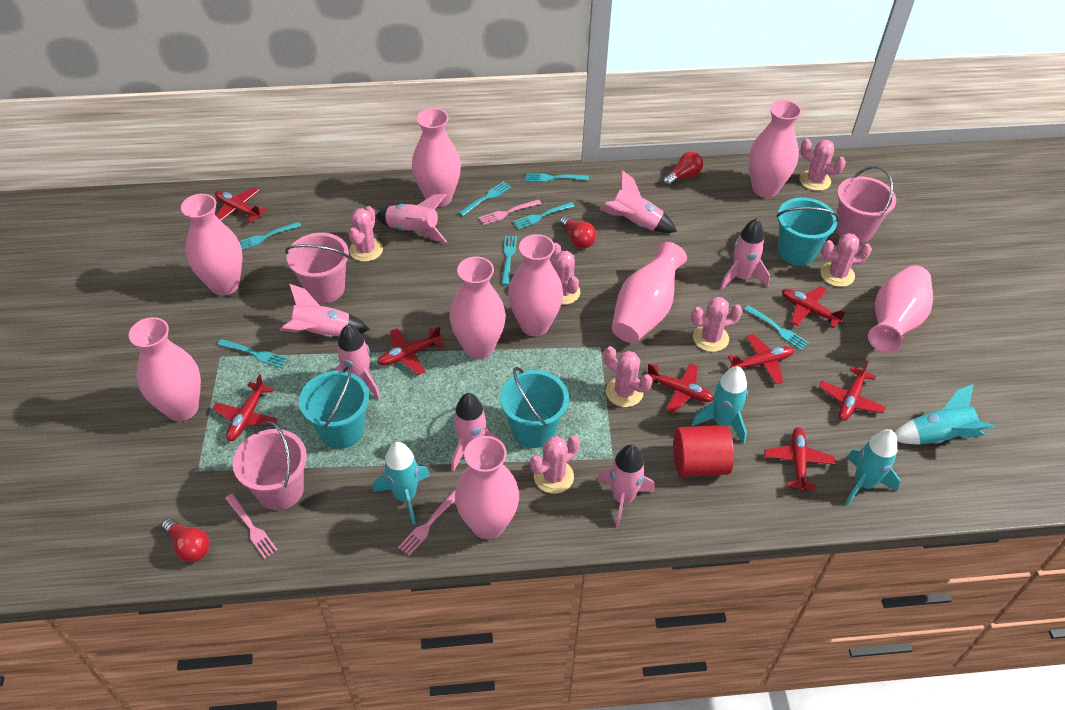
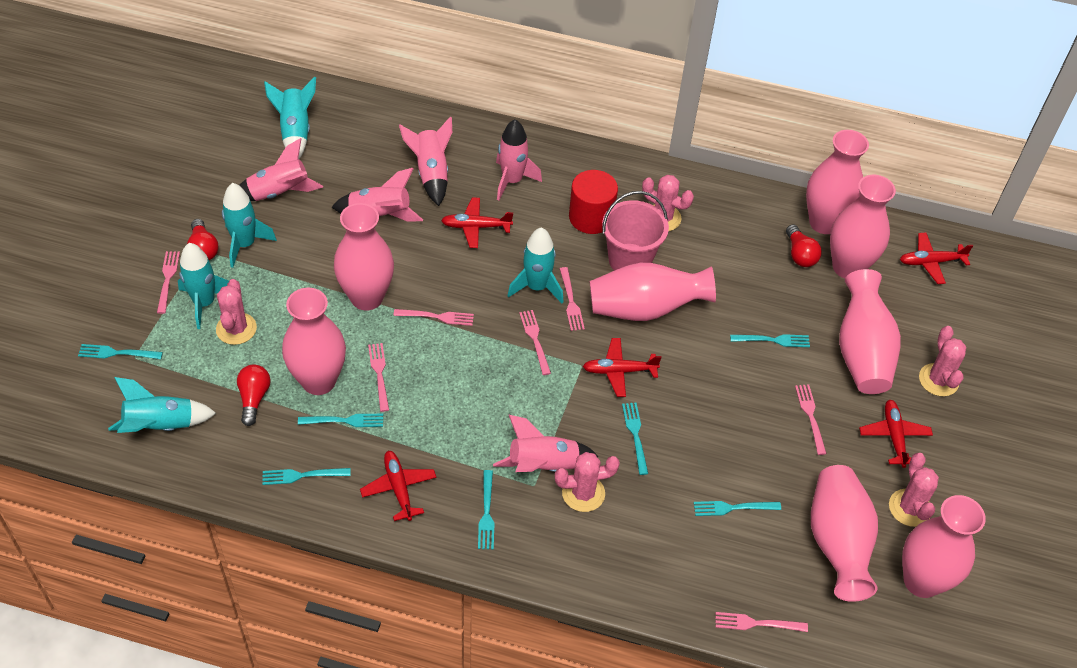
pink bucket: 3 -> 1
pink cactus: 7 -> 5
pink fork: 3 -> 7
pink rocket: 7 -> 5
pink vase: 9 -> 8
red plane: 8 -> 5
turquoise bucket: 3 -> 0
turquoise rocket: 4 -> 5

